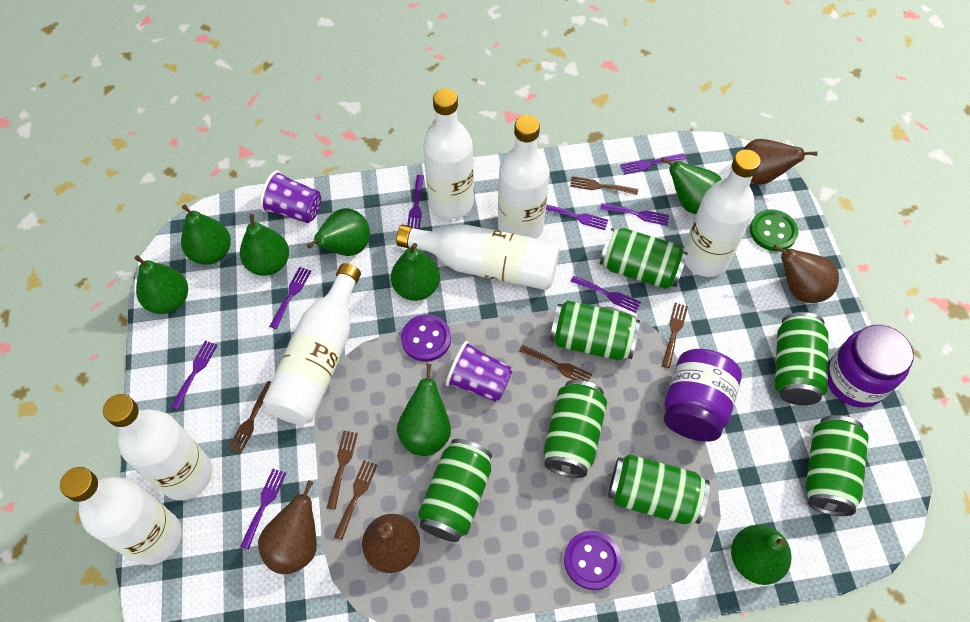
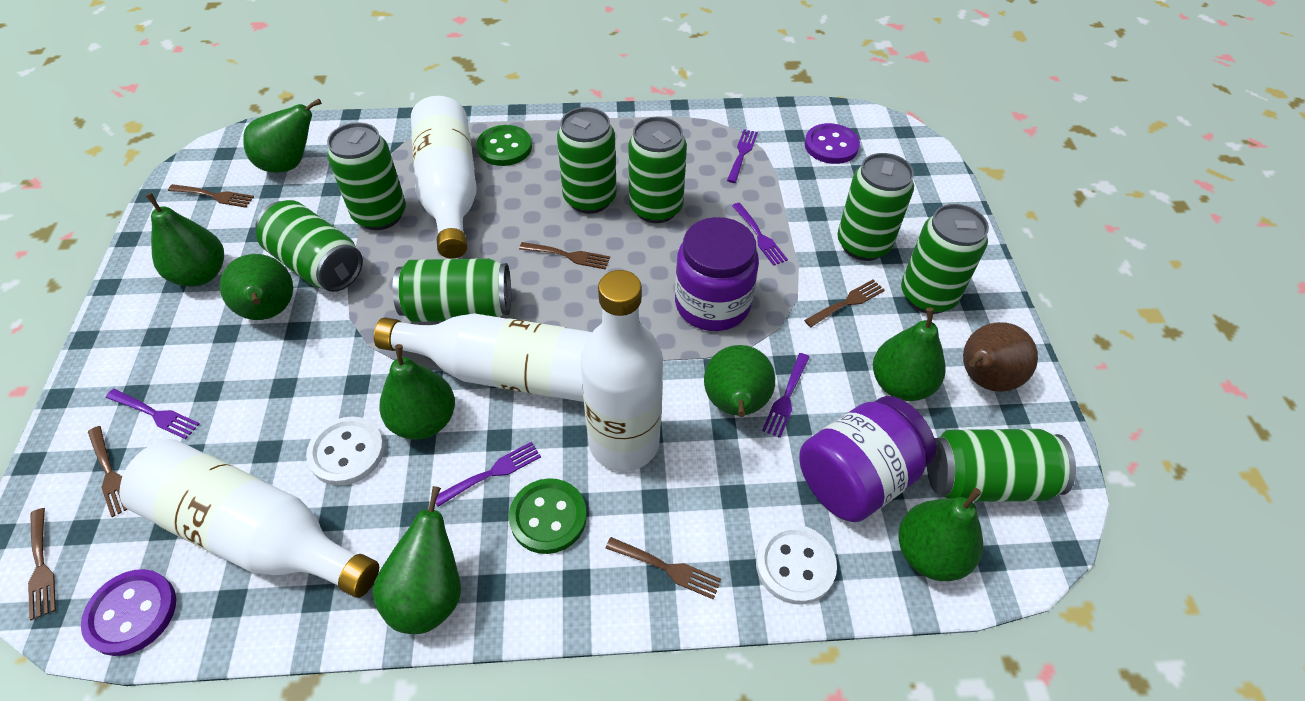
brown pear: 4 -> 1
green button: 1 -> 2
green can: 7 -> 8
purple cup: 2 -> 0
purple fork: 8 -> 5
white bottle: 7 -> 4
white button: 0 -> 2

